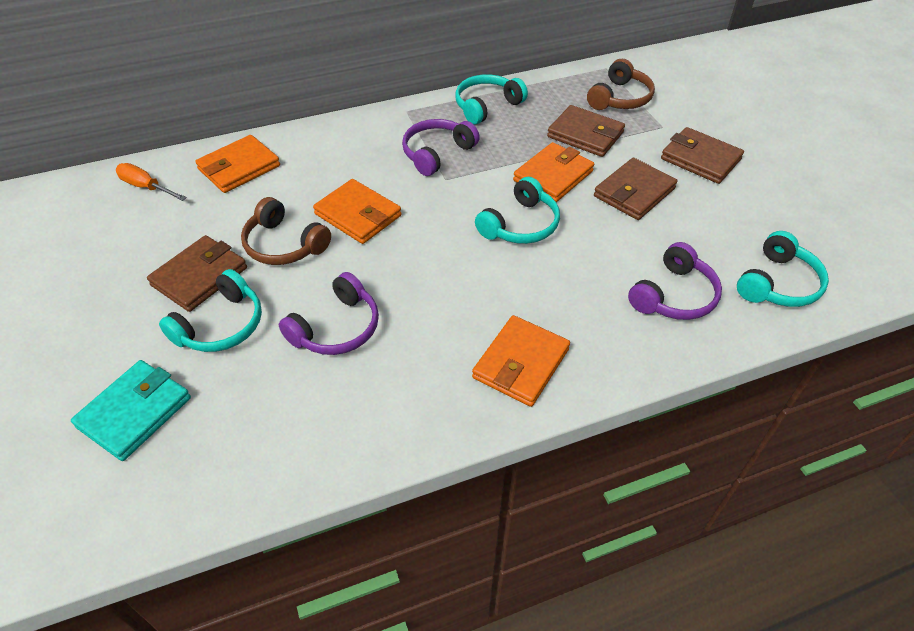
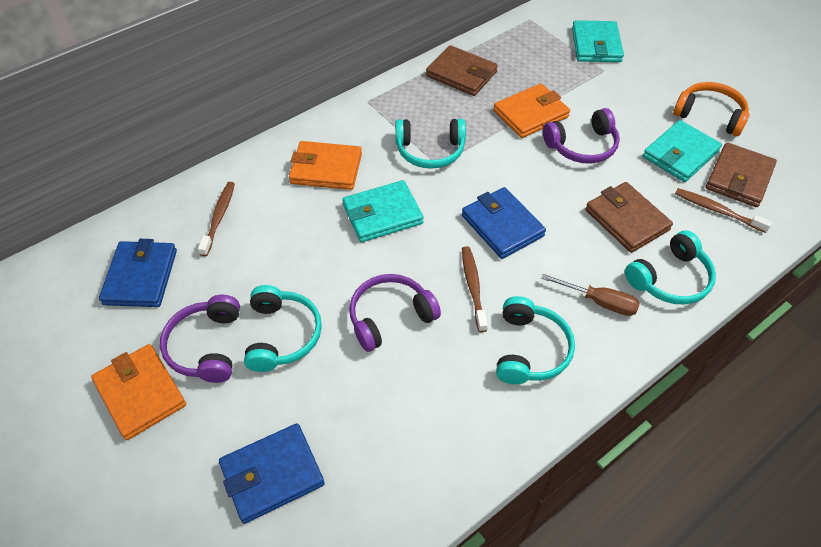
blue wallet: 0 -> 3
brown headphones: 2 -> 0
brown screwdriver: 0 -> 1
brown toothbrush: 0 -> 3
brown wallet: 4 -> 3
orange headphones: 0 -> 1
orange screwdriver: 1 -> 0
orange wallet: 4 -> 3
turquoise wallet: 1 -> 3

